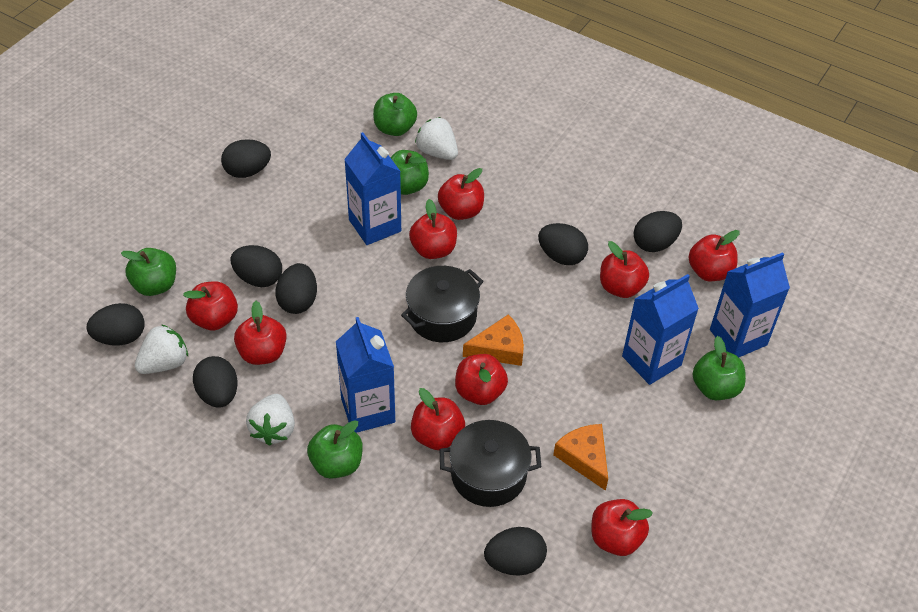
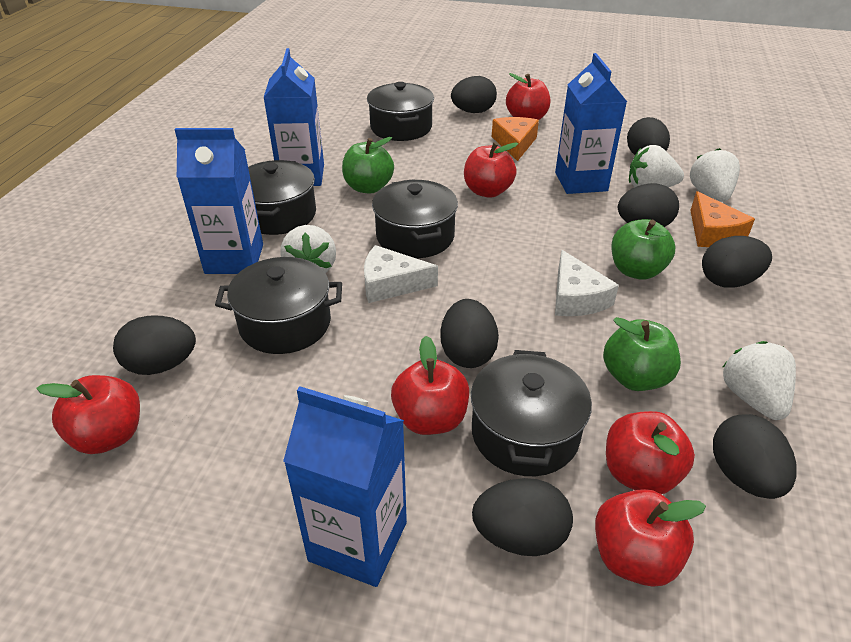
black pot: 2 -> 5
green apple: 5 -> 3
red apple: 9 -> 6
white cheese: 0 -> 2
white strawberry: 3 -> 4

